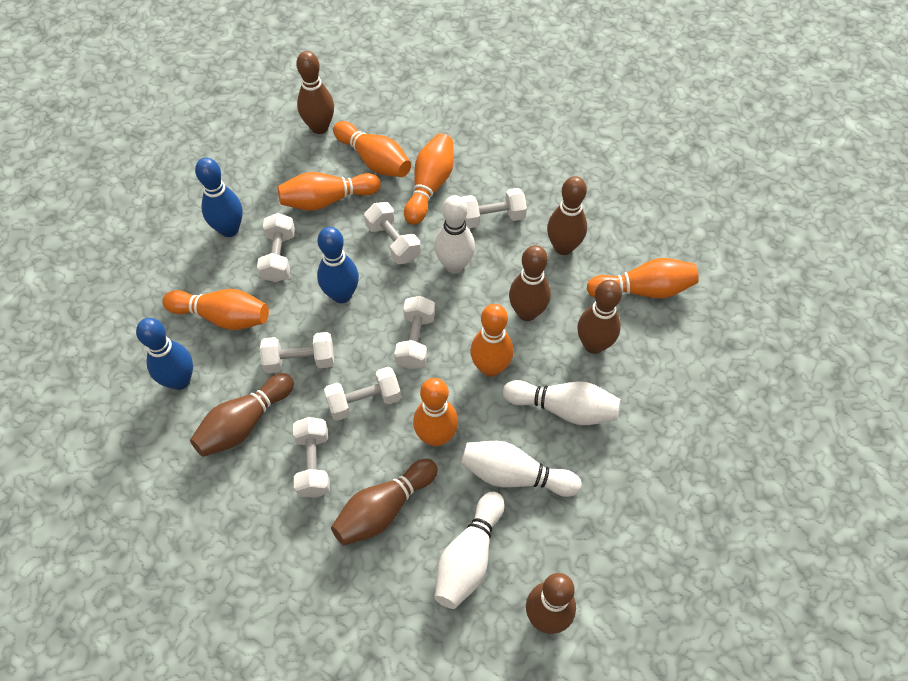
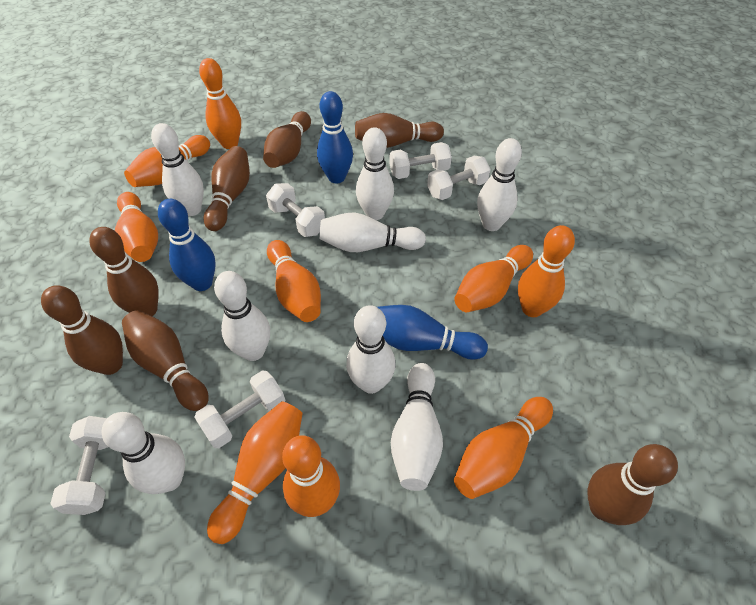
orange bowling pin: 7 -> 9
white bowling pin: 4 -> 8
white dumbbell: 7 -> 5

